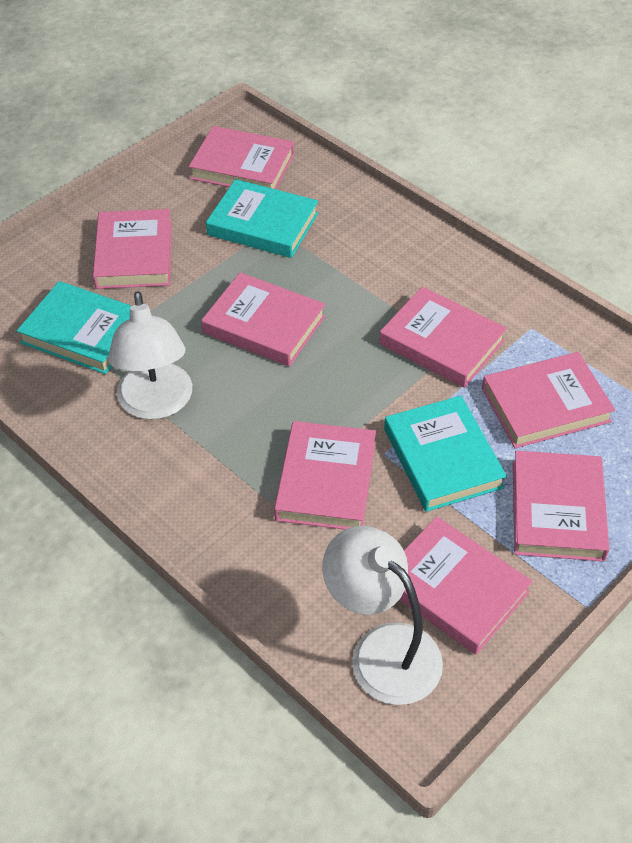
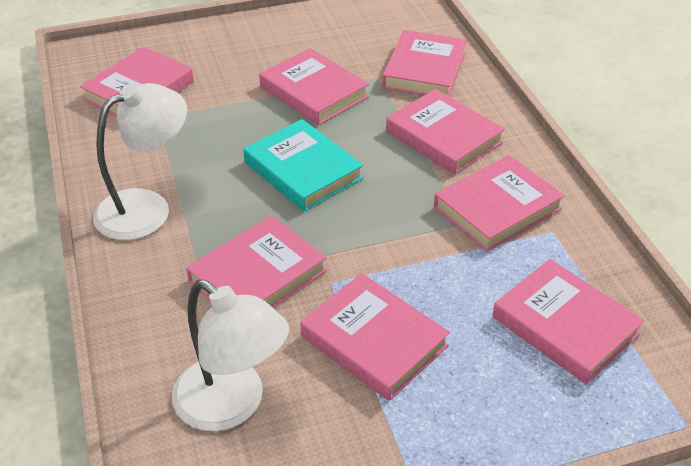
turquoise book: 3 -> 1

